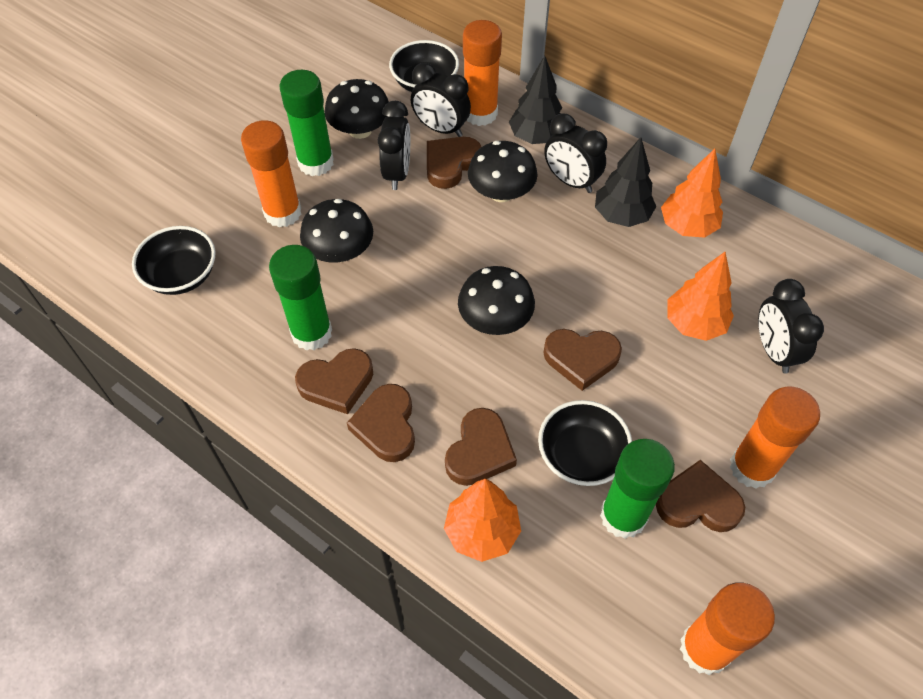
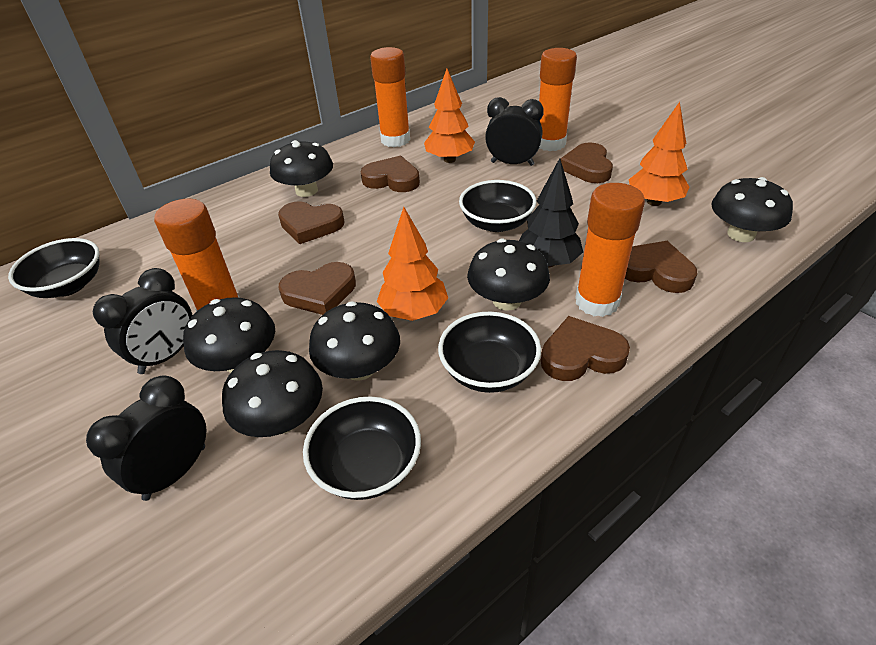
black bowl: 3 -> 4
black clock: 4 -> 3
black mushroom: 4 -> 6
black tree: 2 -> 1
green glue stick: 3 -> 0

